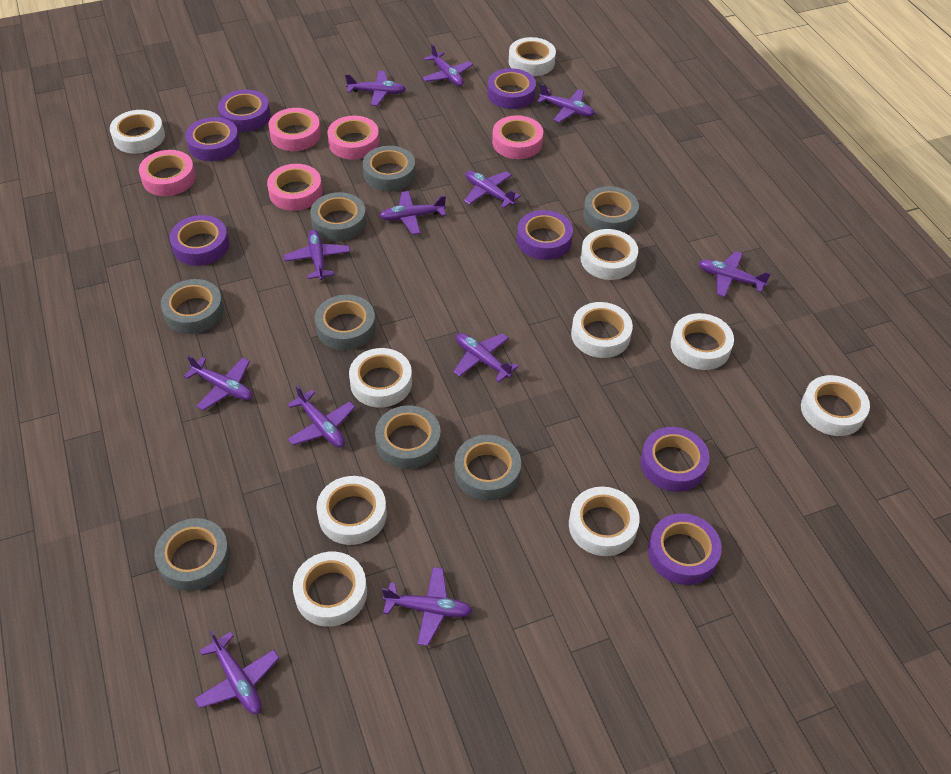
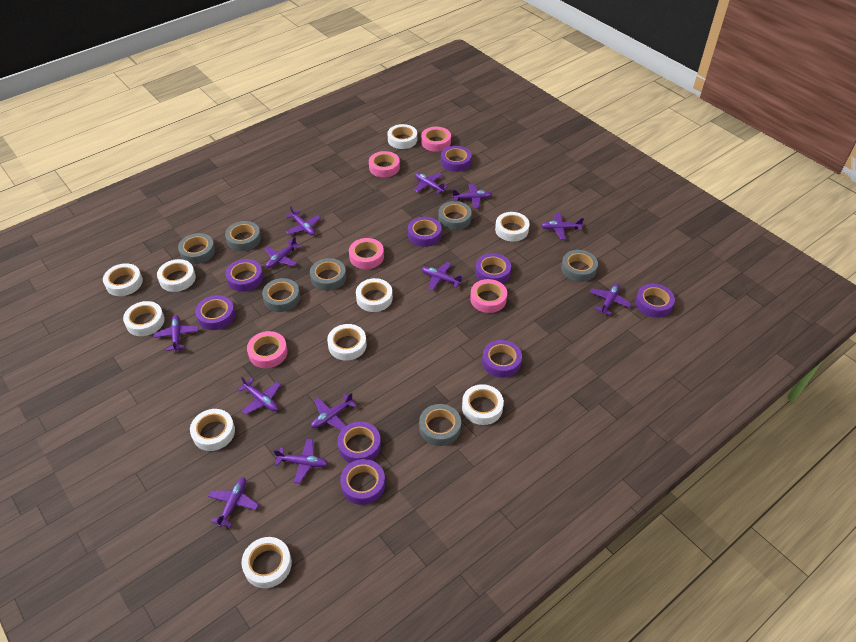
grey tape: 8 -> 7
purple tape: 7 -> 9

